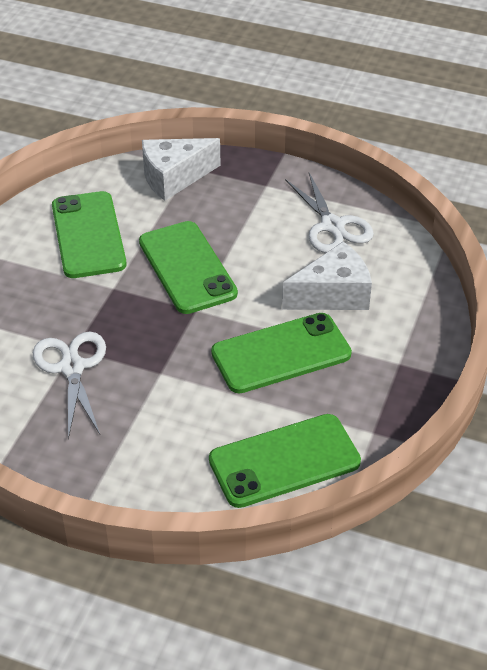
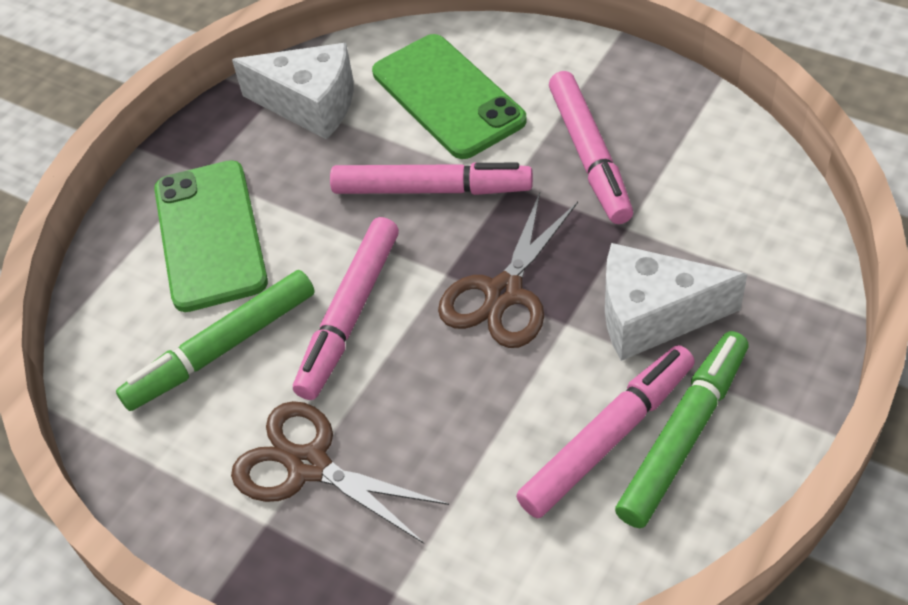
brown scissors: 0 -> 2
green marker: 0 -> 2
green phone: 4 -> 2
pink marker: 0 -> 4
white scissors: 2 -> 0

